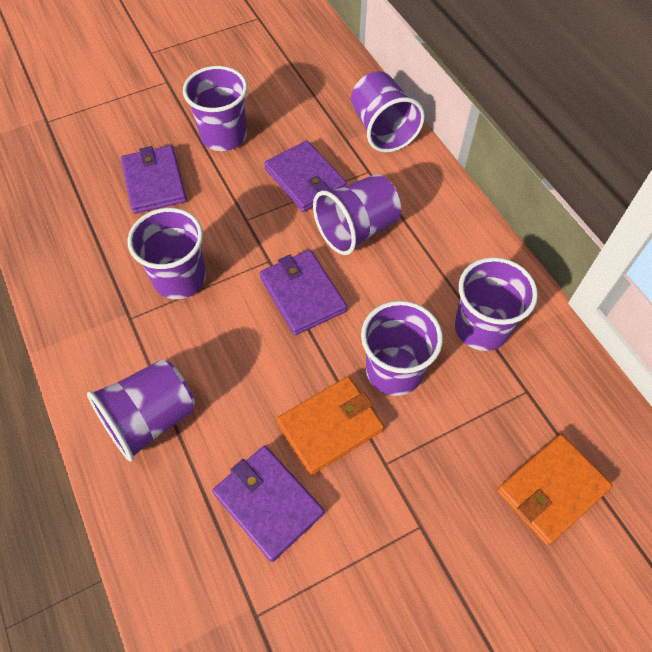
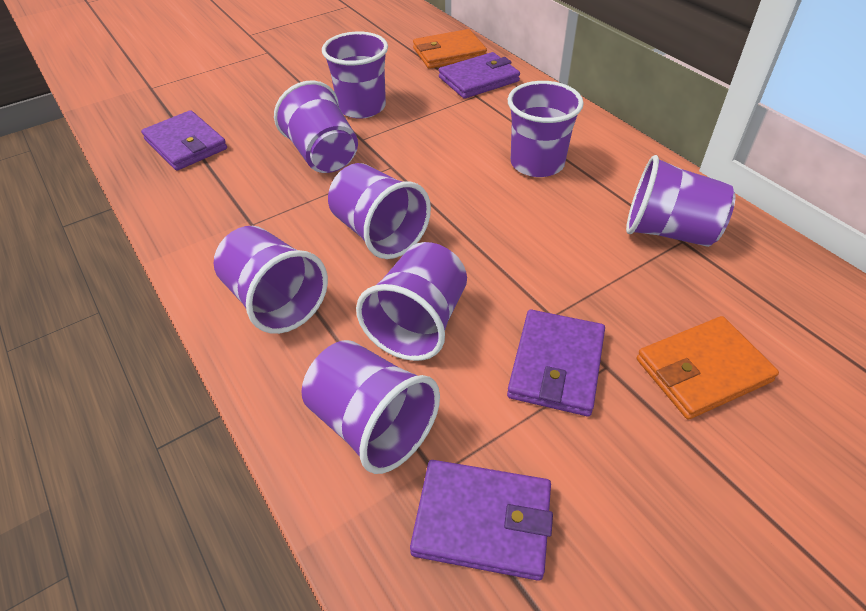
purple cup: 7 -> 8

